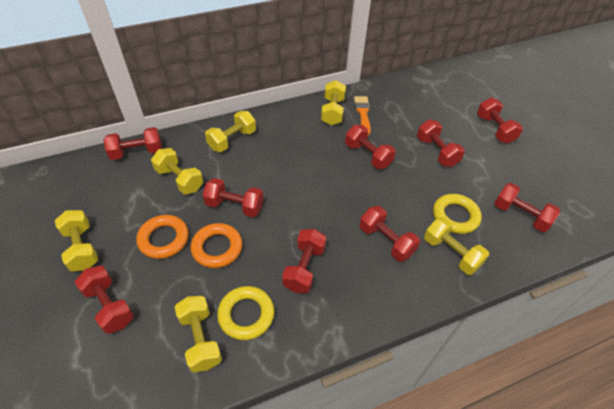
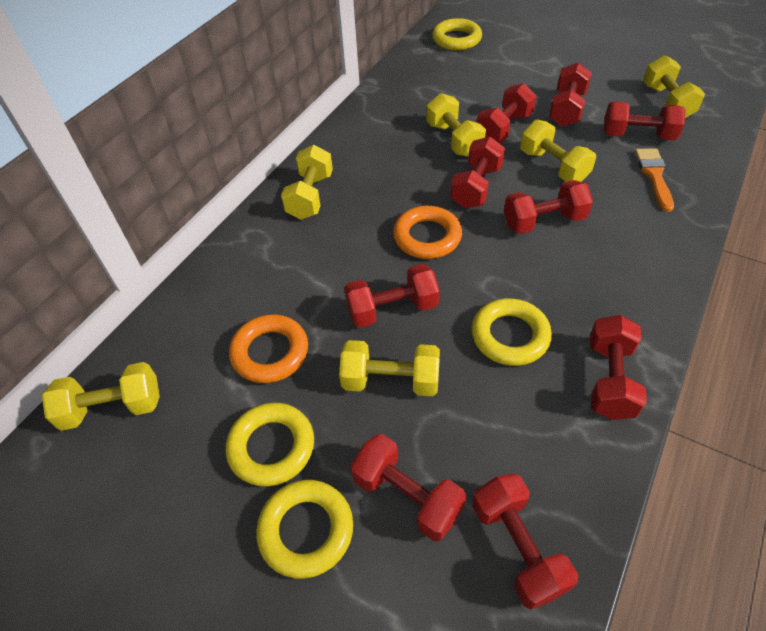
yellow ring: 2 -> 4

